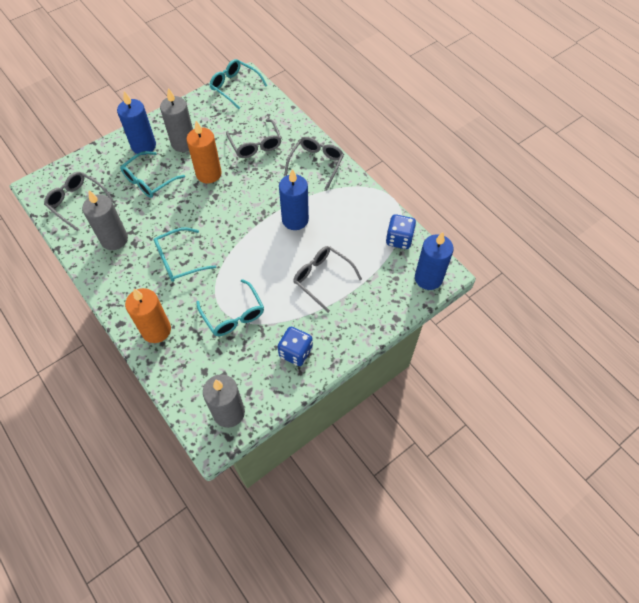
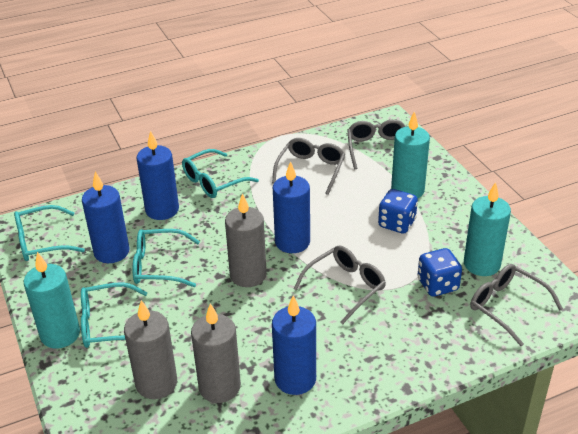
blue candle: 3 -> 4
orange candle: 2 -> 0
turquoise candle: 0 -> 3

